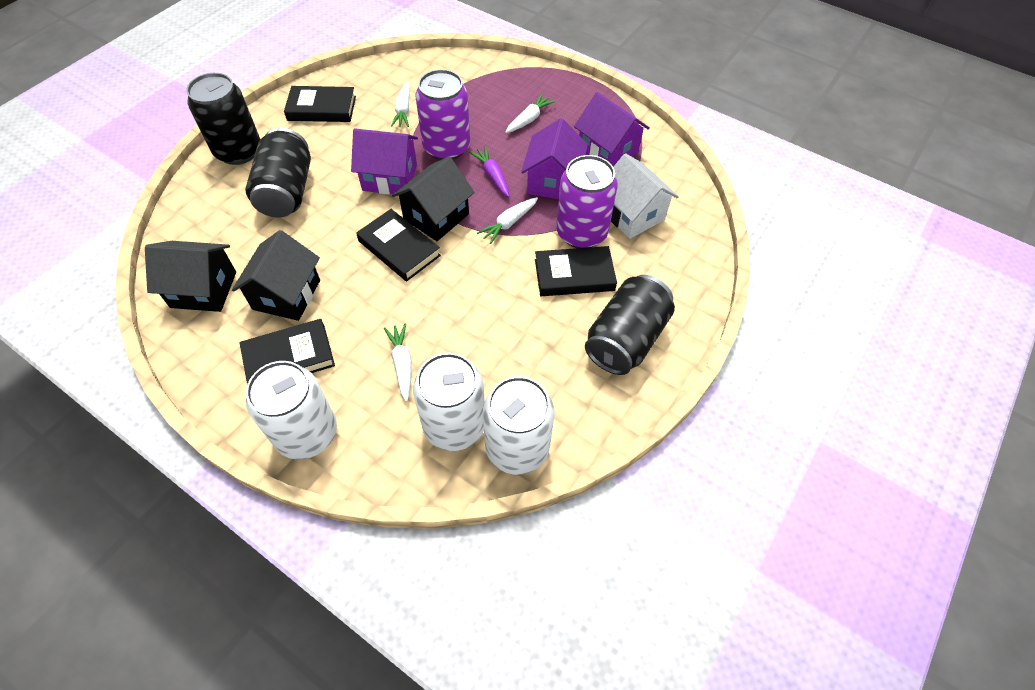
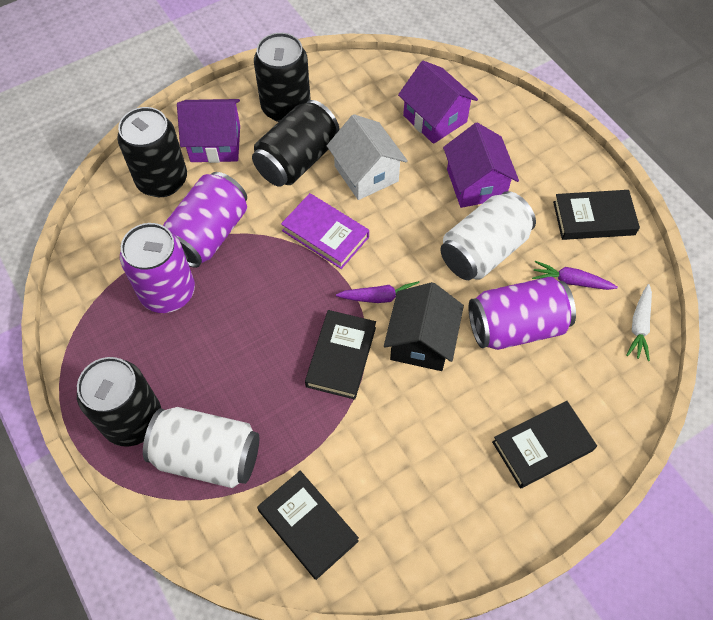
black can: 3 -> 4
black house: 3 -> 1
purple book: 0 -> 1
purple can: 2 -> 3
purple carrot: 1 -> 2
white can: 3 -> 2
white carrot: 4 -> 1

